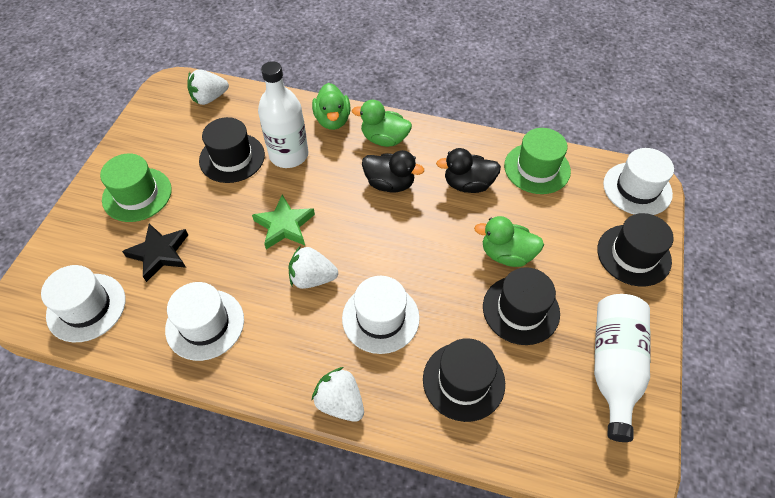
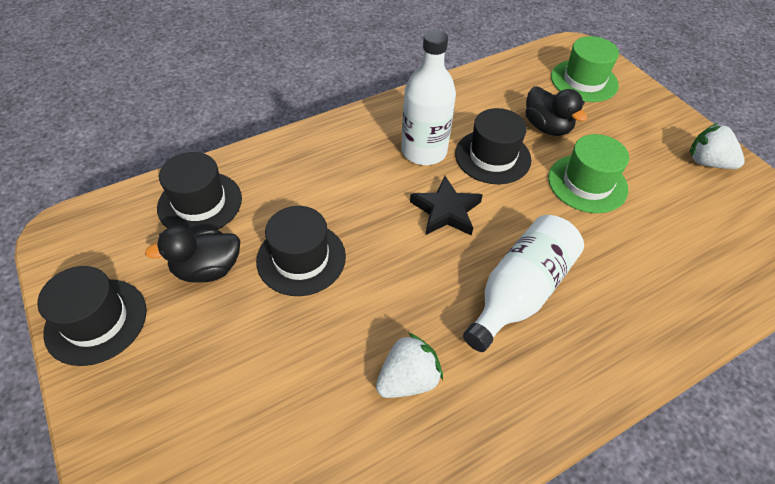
green duck: 3 -> 0
green star: 1 -> 0
white hat: 4 -> 0
white strawberry: 3 -> 2

